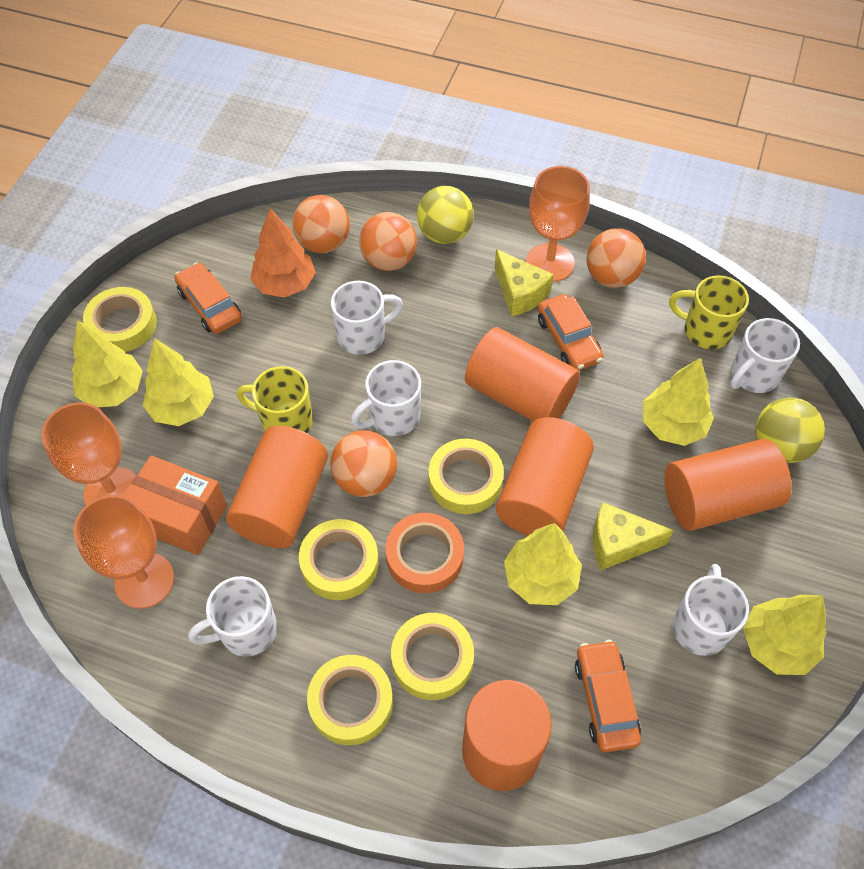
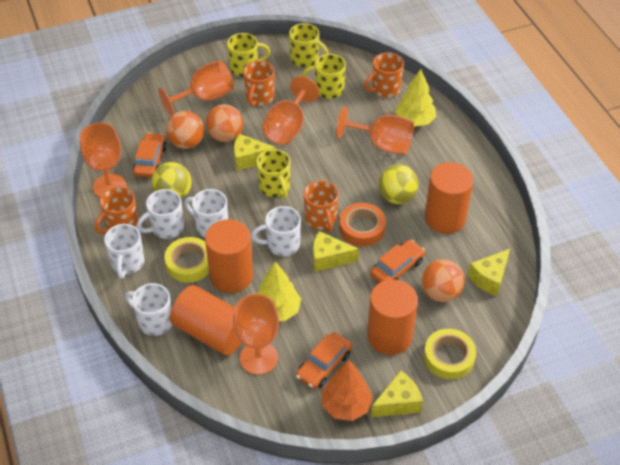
orange ball: 4 -> 3
orange box: 1 -> 0
orange cylinder: 5 -> 4
orange goblet: 3 -> 5
orange mug: 0 -> 4
yellow cheese: 2 -> 4
yellow mug: 2 -> 4
yellow tape: 5 -> 2
yellow tree: 5 -> 2

